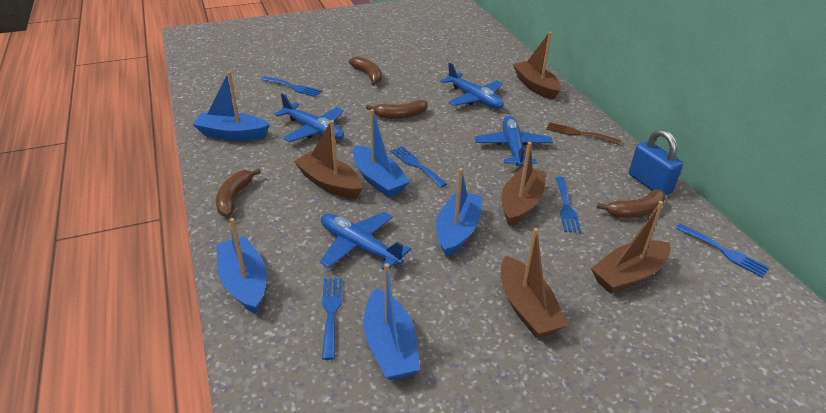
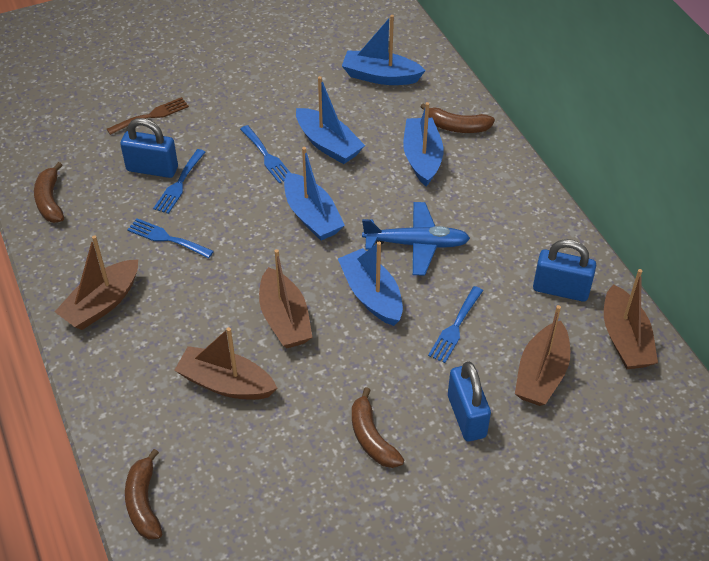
blue fork: 5 -> 4
blue padlock: 1 -> 3
blue plane: 4 -> 1

